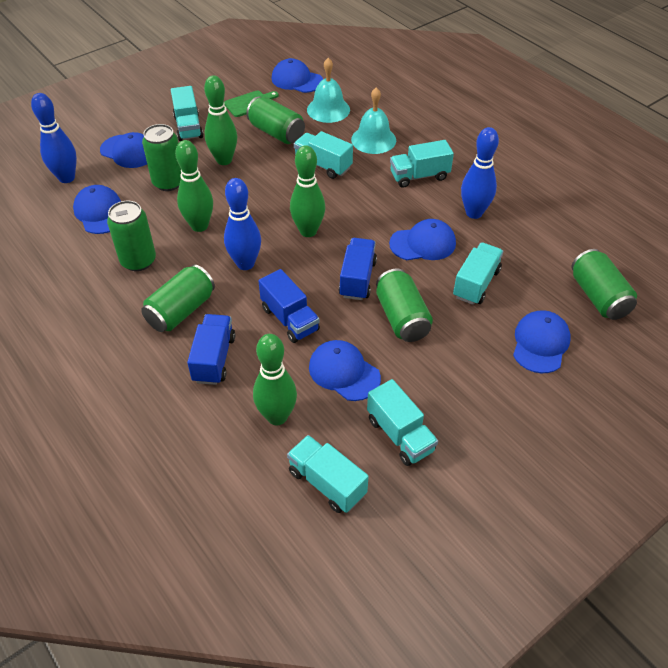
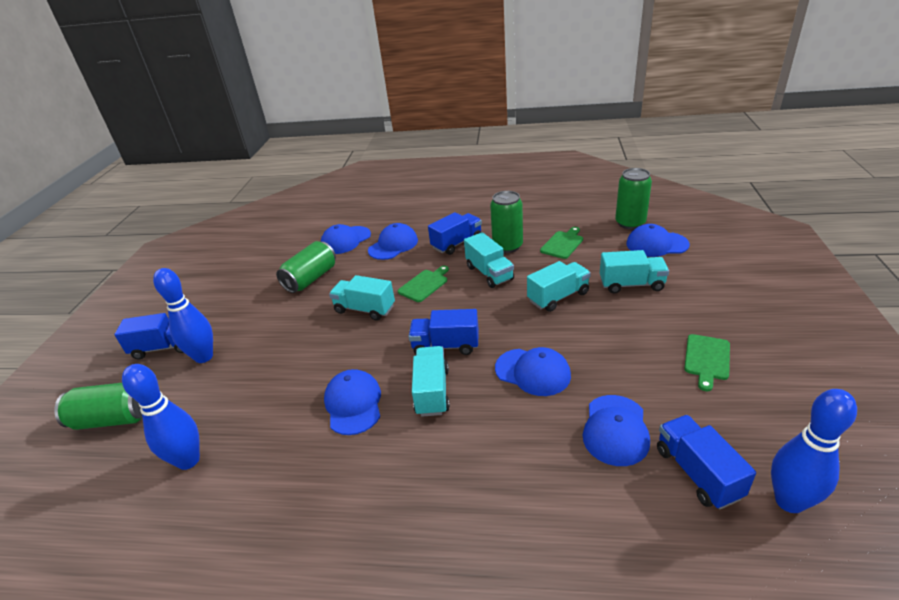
blue truck: 3 -> 4
green bowling pin: 4 -> 0
green can: 6 -> 4
green cutting board: 1 -> 3
turquoise bell: 2 -> 0
turquoise truck: 6 -> 5

